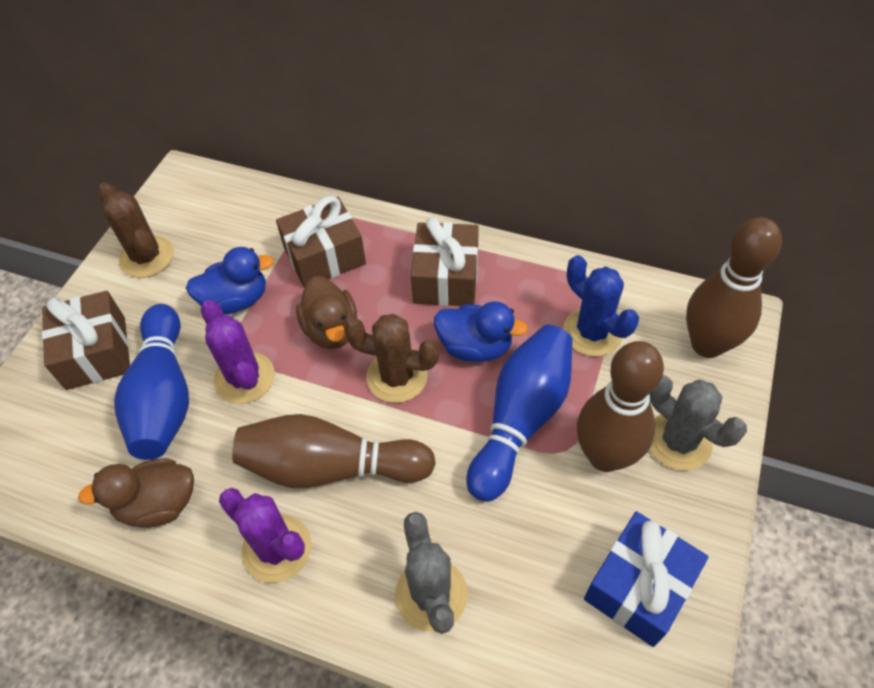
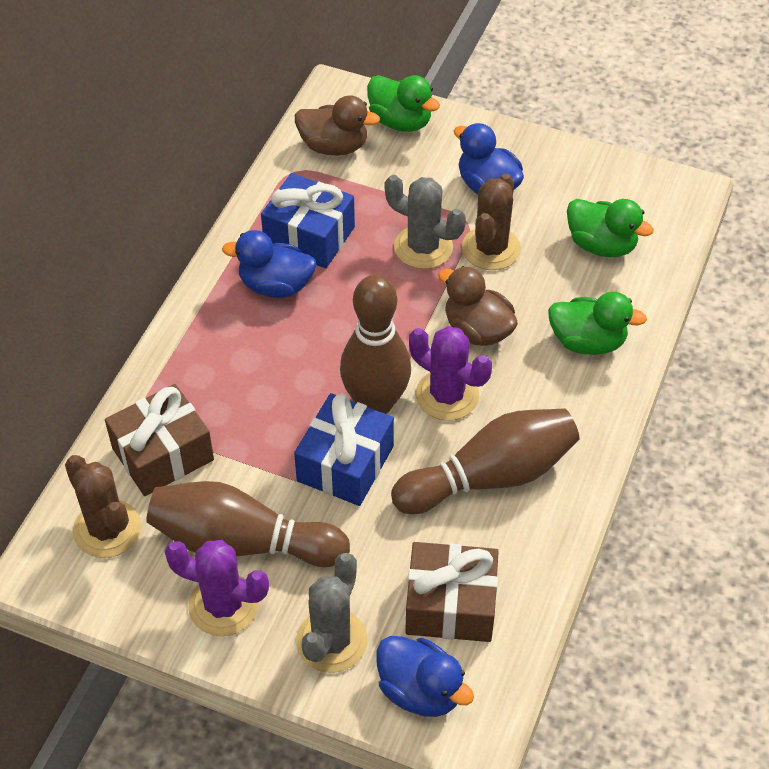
blue bowling pin: 2 -> 0
blue cactus: 1 -> 0
blue duck: 2 -> 3
blue gift: 1 -> 2
brown gift: 3 -> 2
green duck: 0 -> 3

